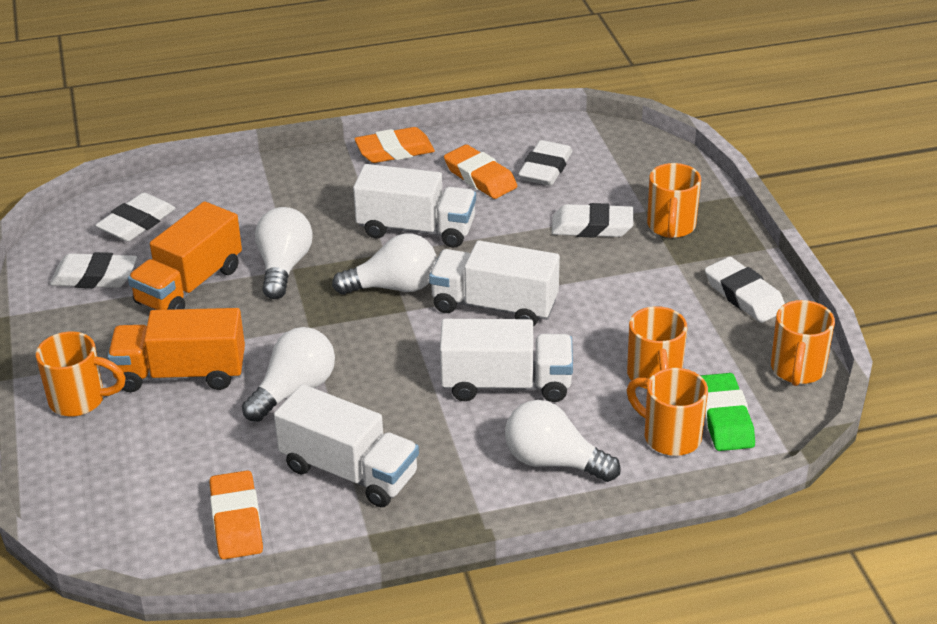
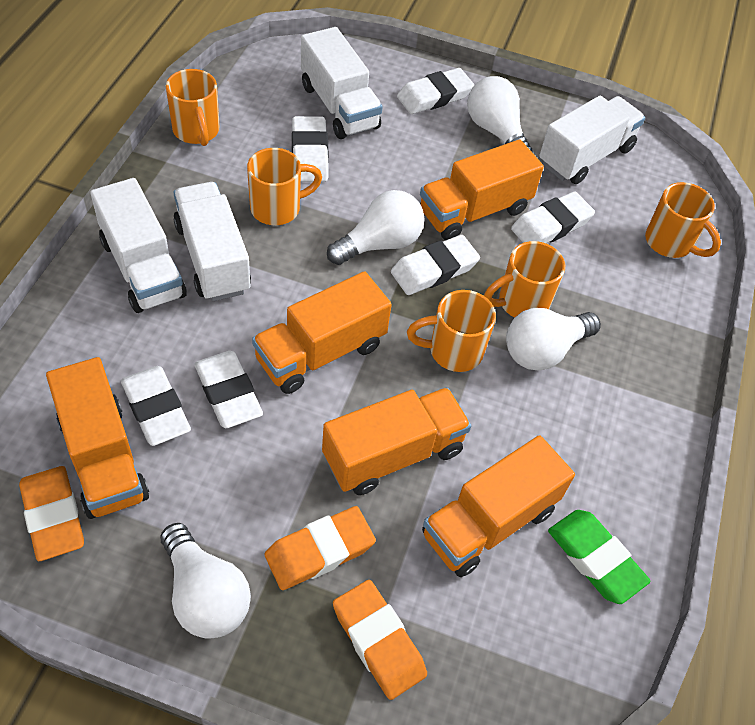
orange truck: 2 -> 5
white eraser: 5 -> 6

